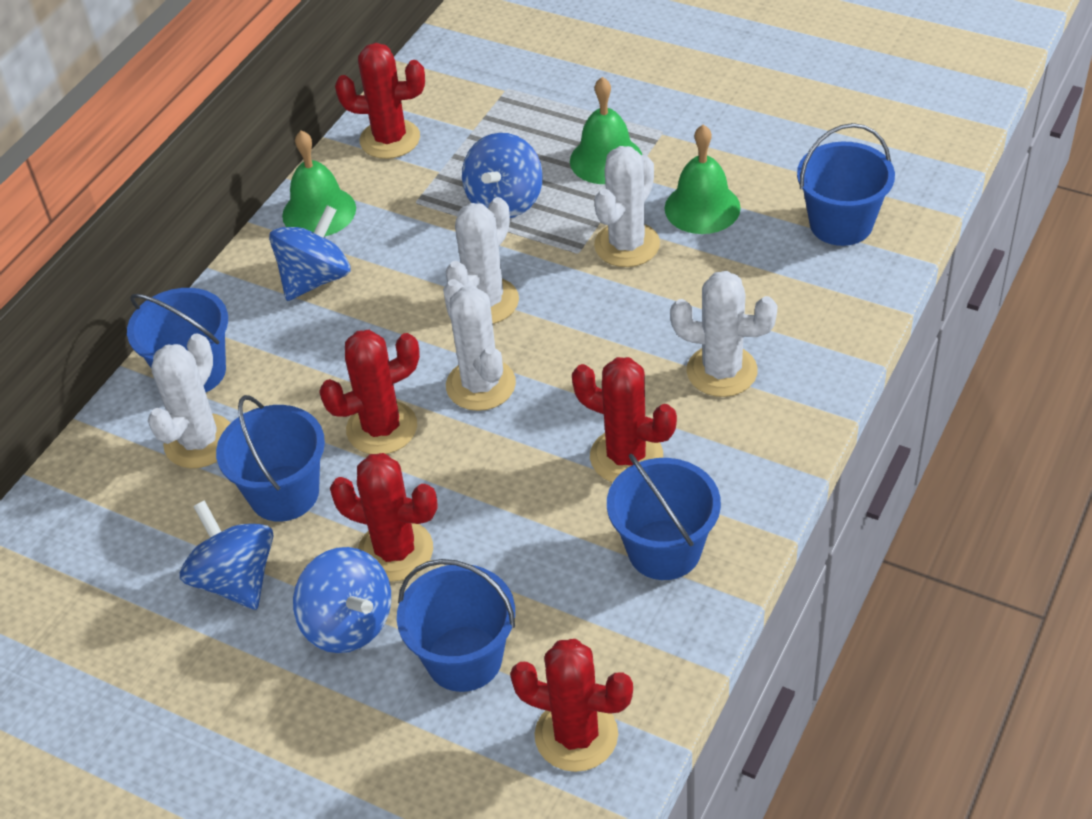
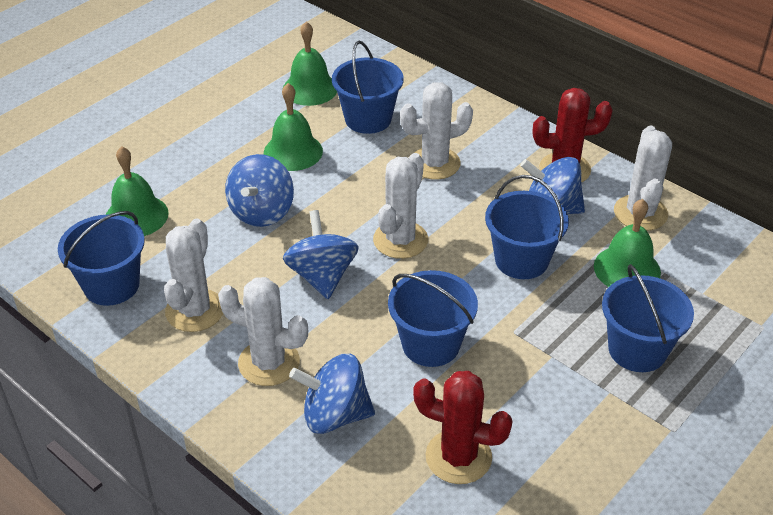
green bell: 3 -> 4
red cactus: 5 -> 2

